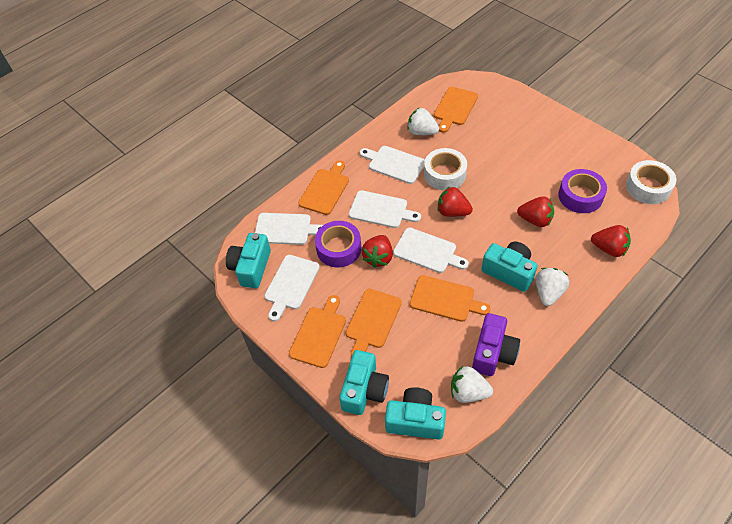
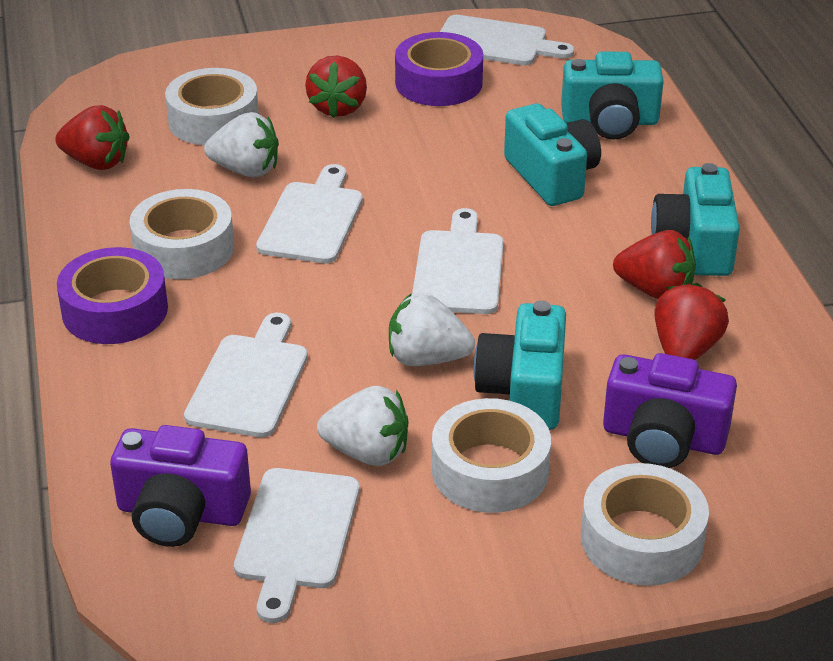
orange cutting board: 5 -> 0
purple camera: 1 -> 2
white tape: 2 -> 4

